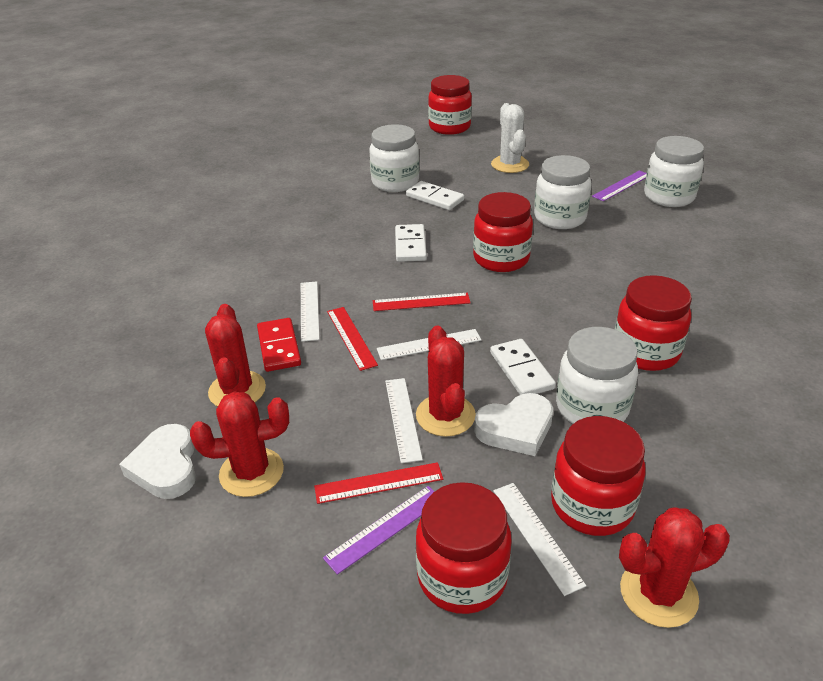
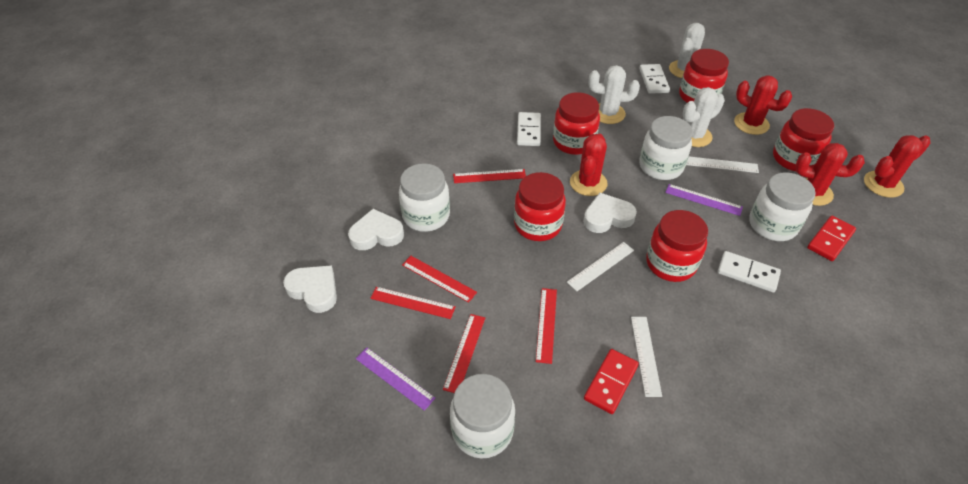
red domino: 1 -> 2
red ruler: 3 -> 5
white cactus: 1 -> 3
white heart: 2 -> 3
white ruler: 4 -> 3

